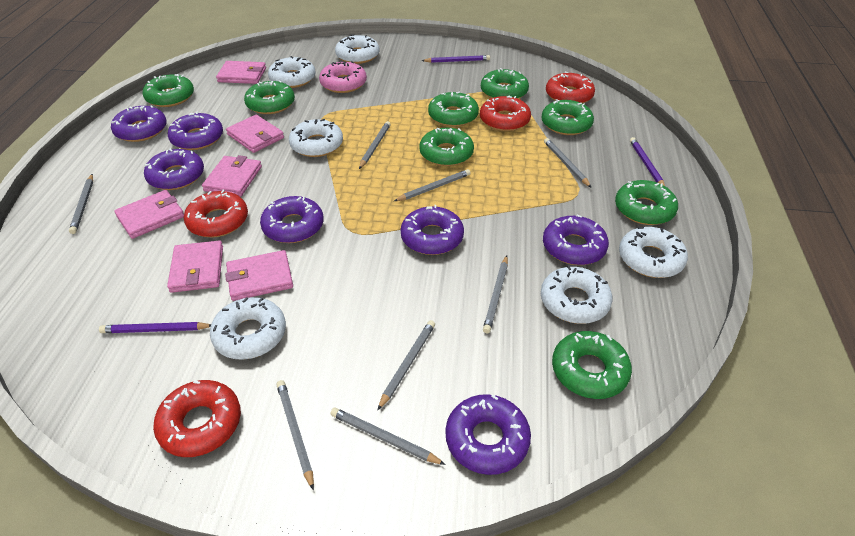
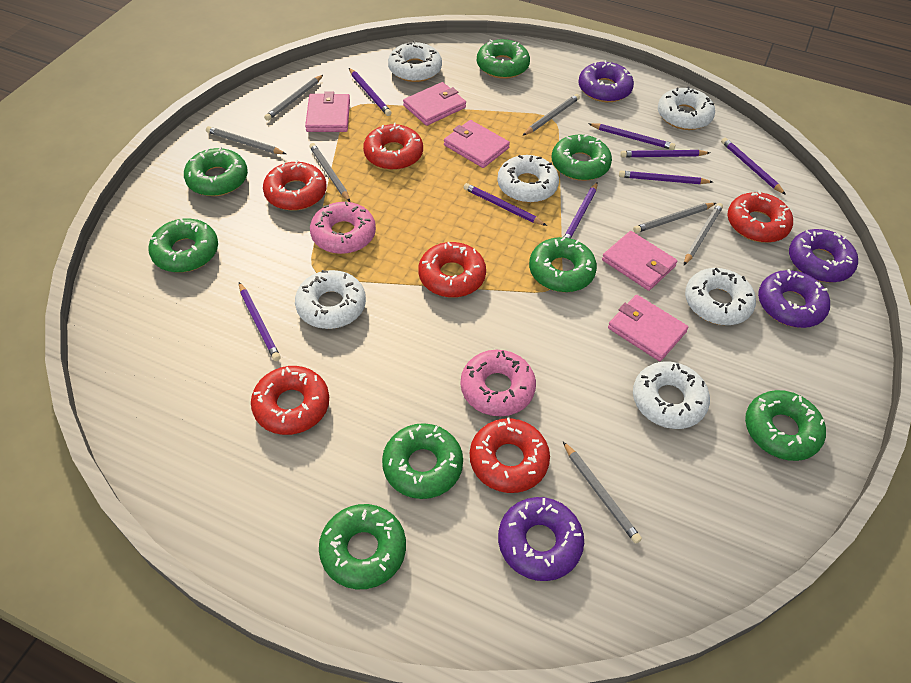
grey pencil: 8 -> 7
pink donut: 1 -> 2
pink wallet: 6 -> 5
purple donut: 7 -> 4
purple pencil: 3 -> 8
red donut: 4 -> 6

